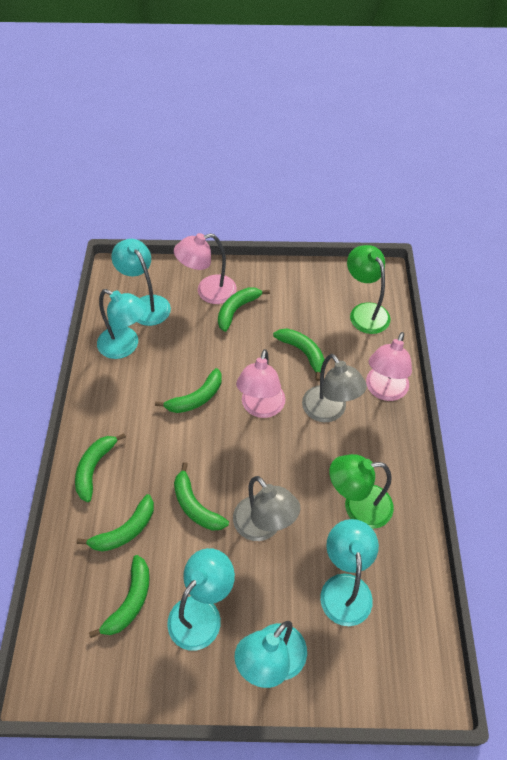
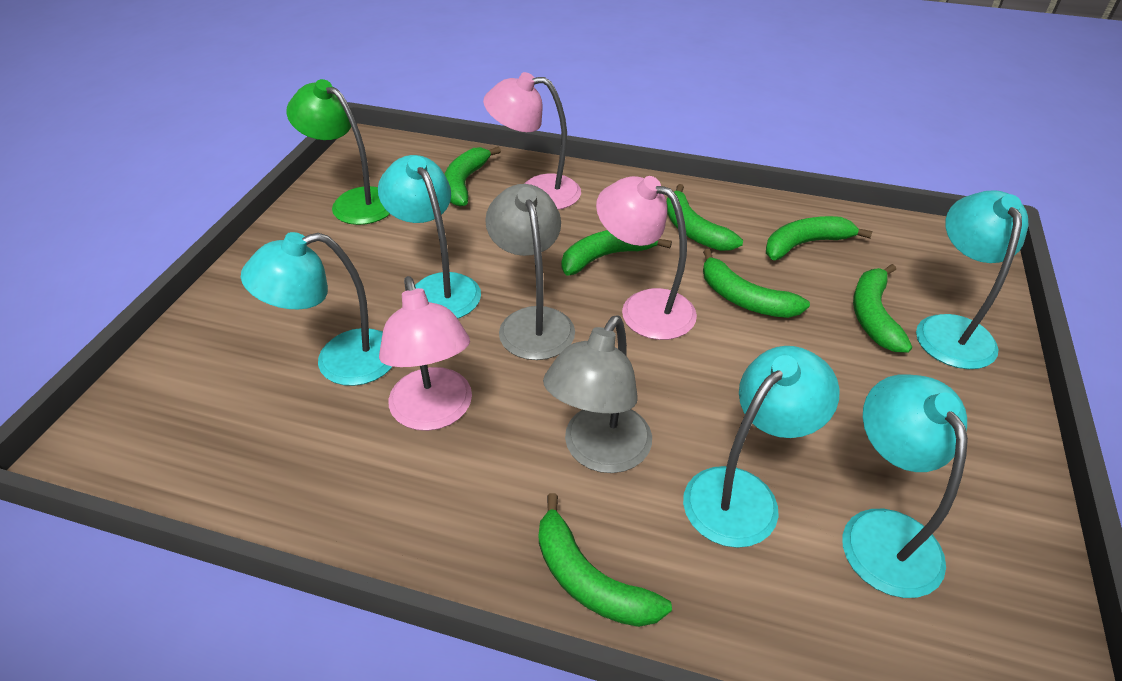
green lamp: 2 -> 1

